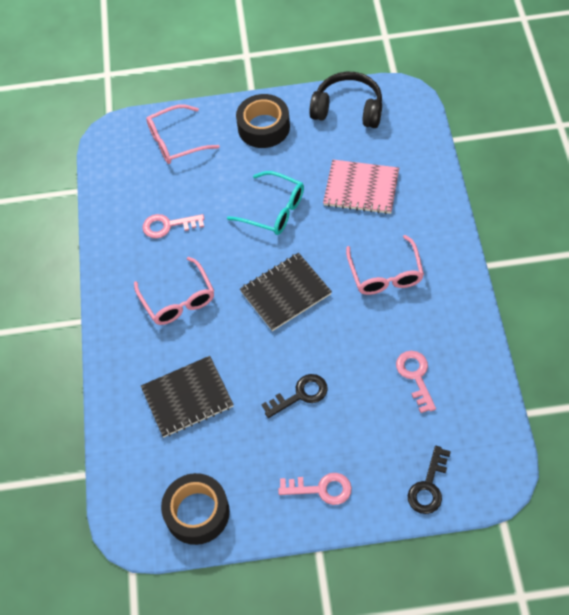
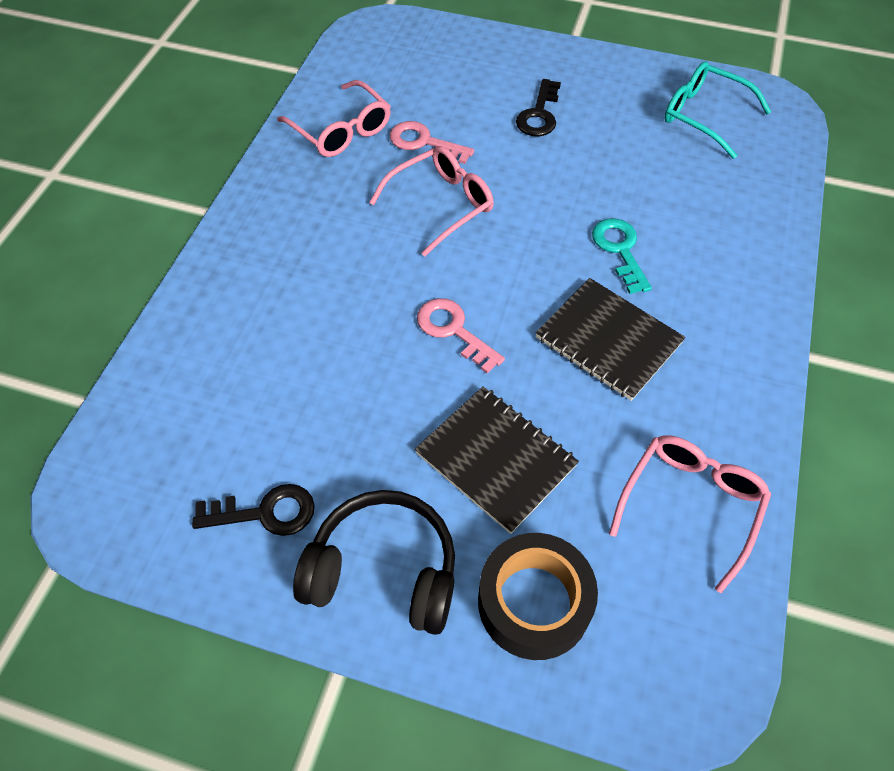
black tape: 2 -> 1
pink key: 3 -> 2
pink notebook: 1 -> 0
turquoise key: 0 -> 1

